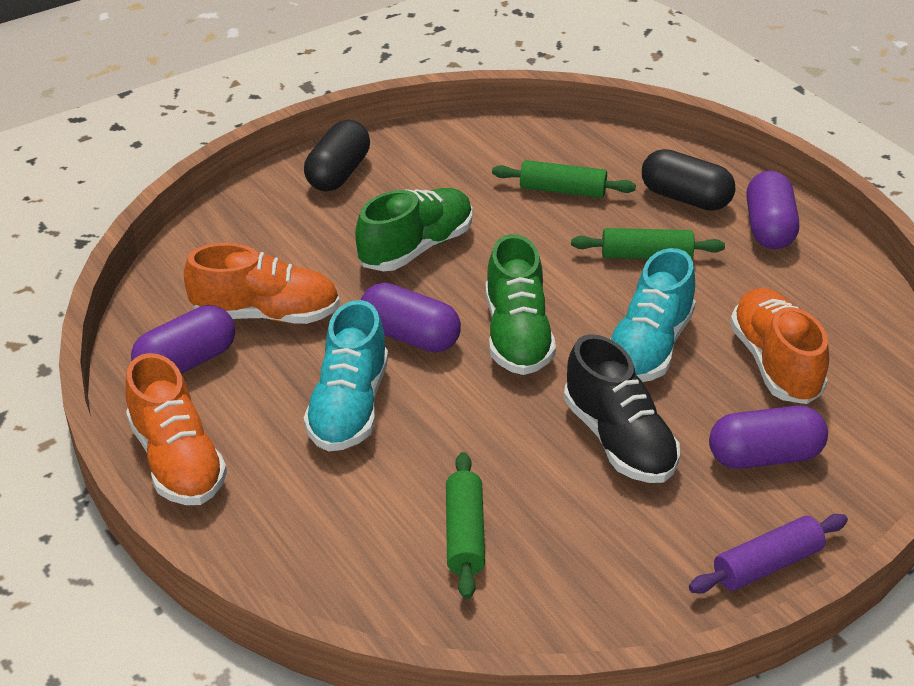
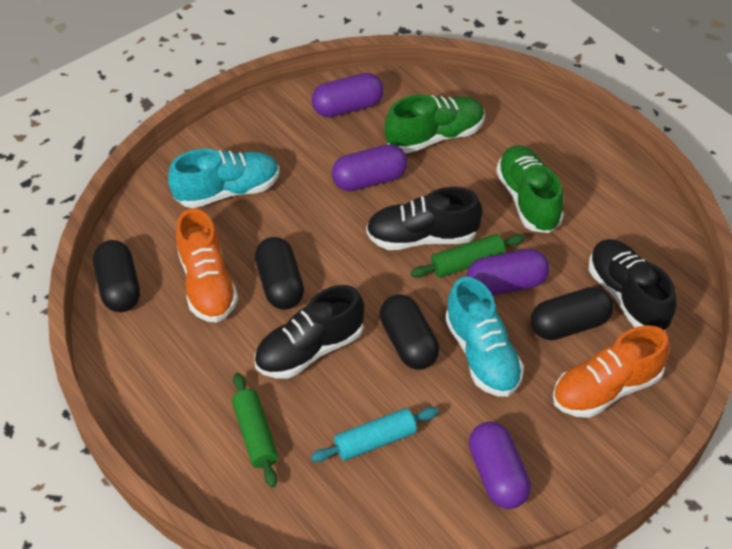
black capsule: 2 -> 4
black shoe: 1 -> 3
green rolling pin: 3 -> 2
orange shoe: 3 -> 2
purple rolling pin: 1 -> 0
turquoise rolling pin: 0 -> 1

